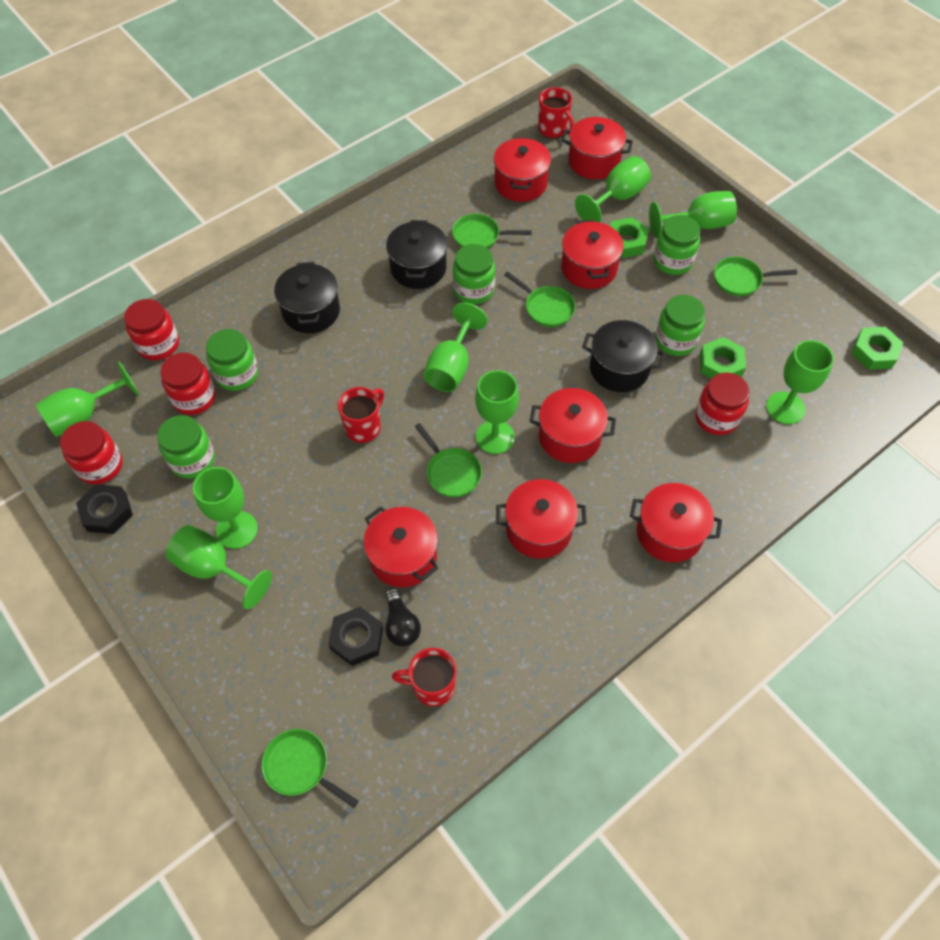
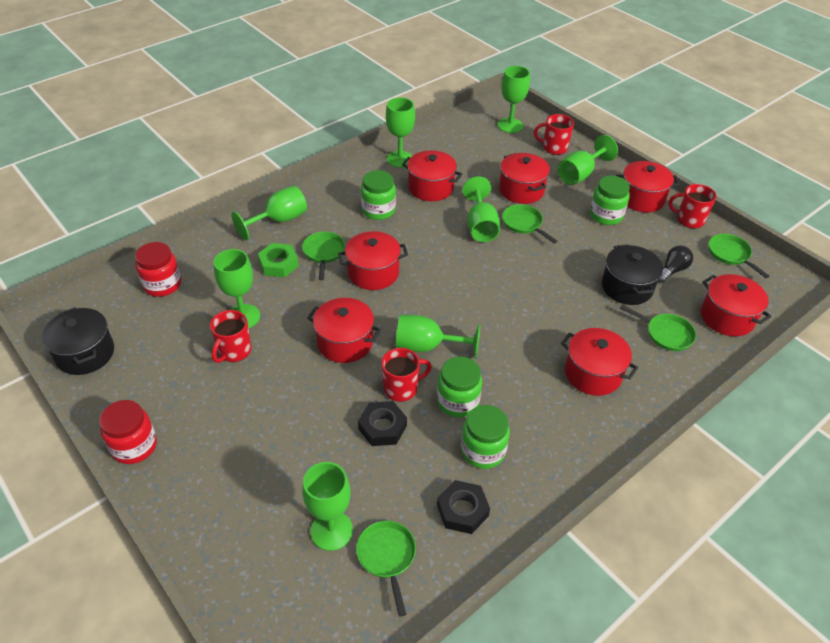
black pot: 3 -> 2
green jar: 5 -> 4
green nut: 3 -> 1
red jar: 4 -> 2
red mug: 3 -> 4

